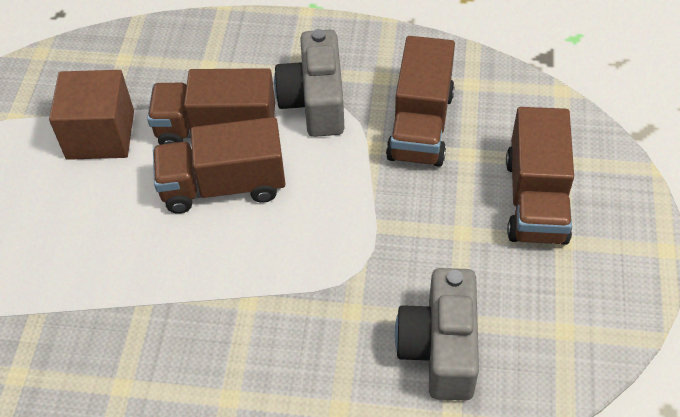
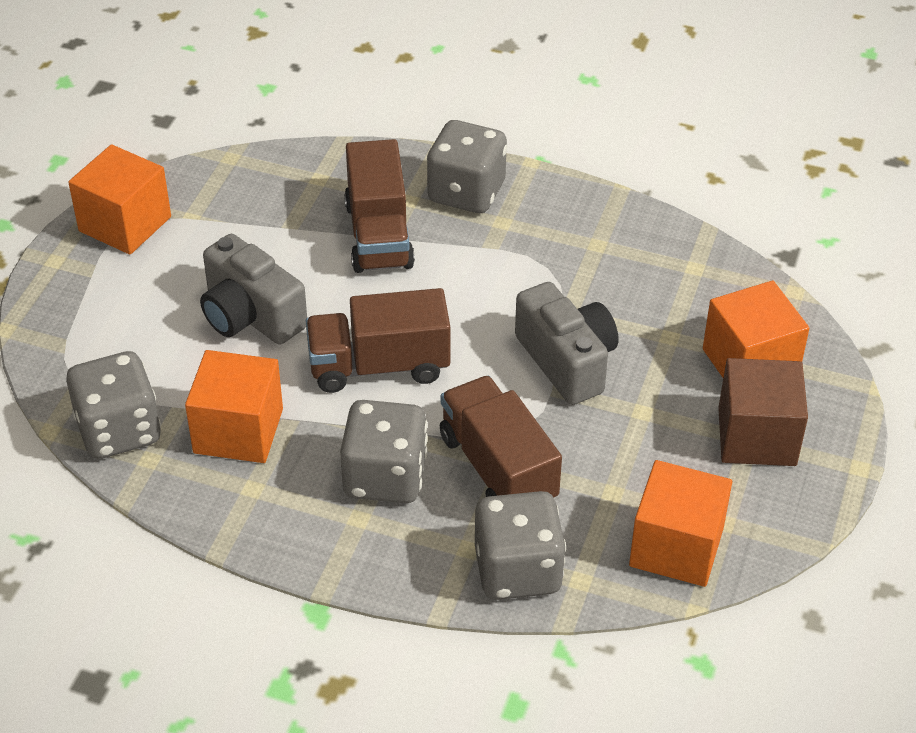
brown truck: 4 -> 3
grey dice: 0 -> 4
orange cube: 0 -> 4

